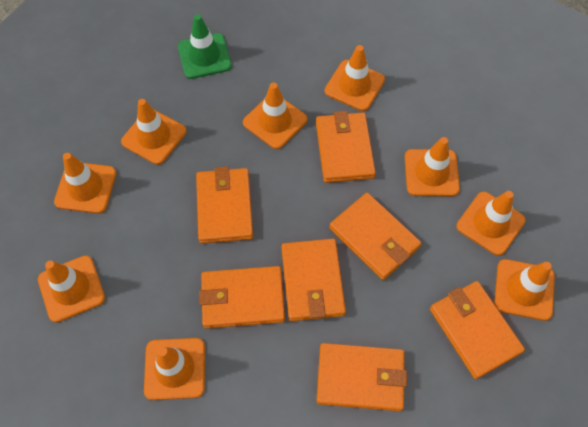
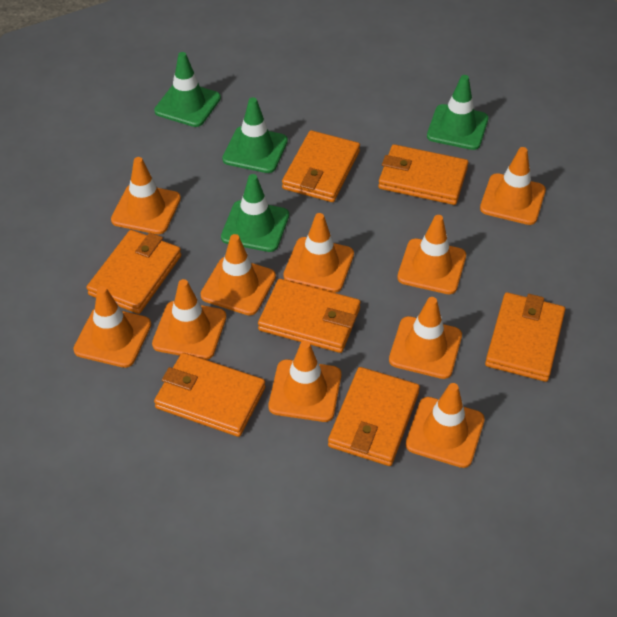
green traffic cone: 1 -> 4
orange traffic cone: 9 -> 10

